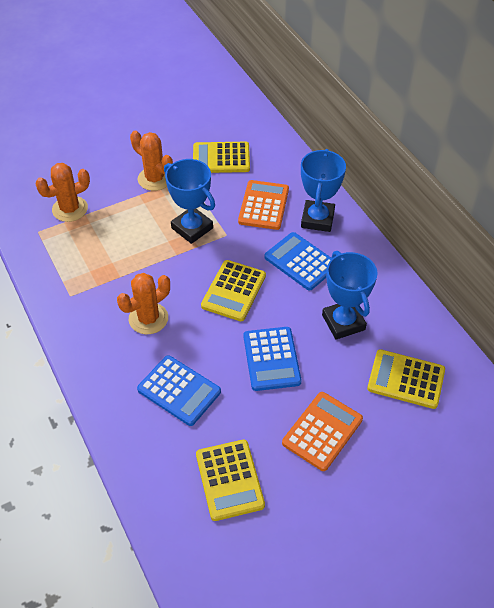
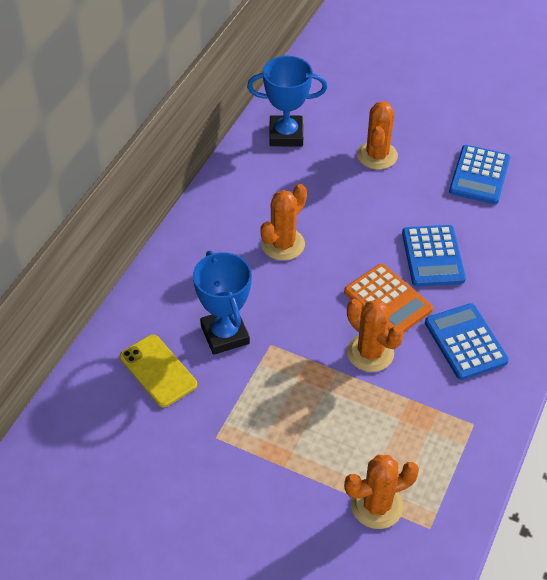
blue trophy: 3 -> 2
orange cactus: 3 -> 4
orange calculator: 2 -> 1
yellow calculator: 4 -> 0
yellow phone: 0 -> 1

